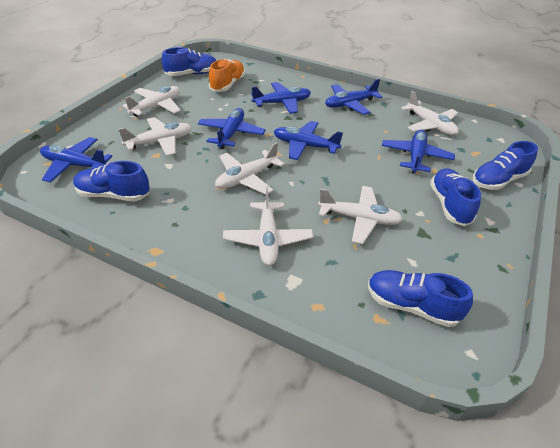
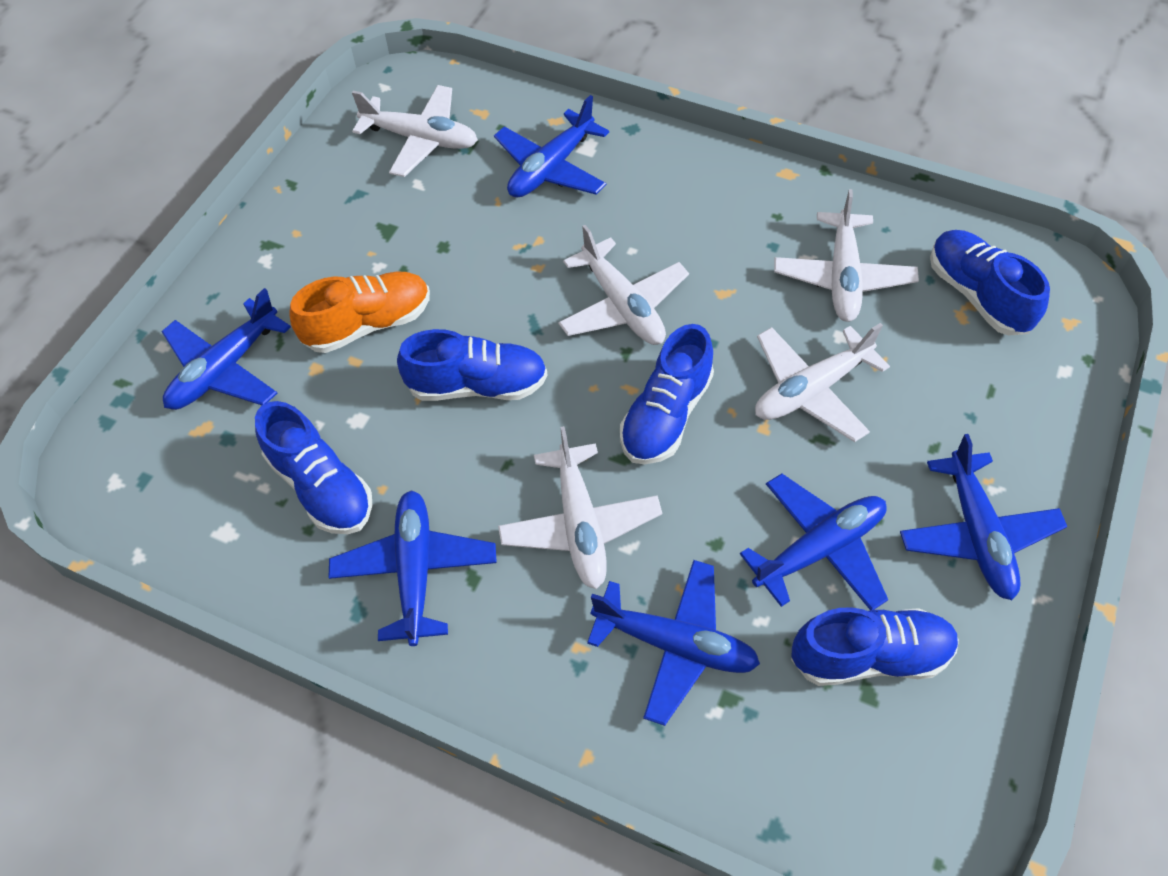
white plane: 6 -> 5

